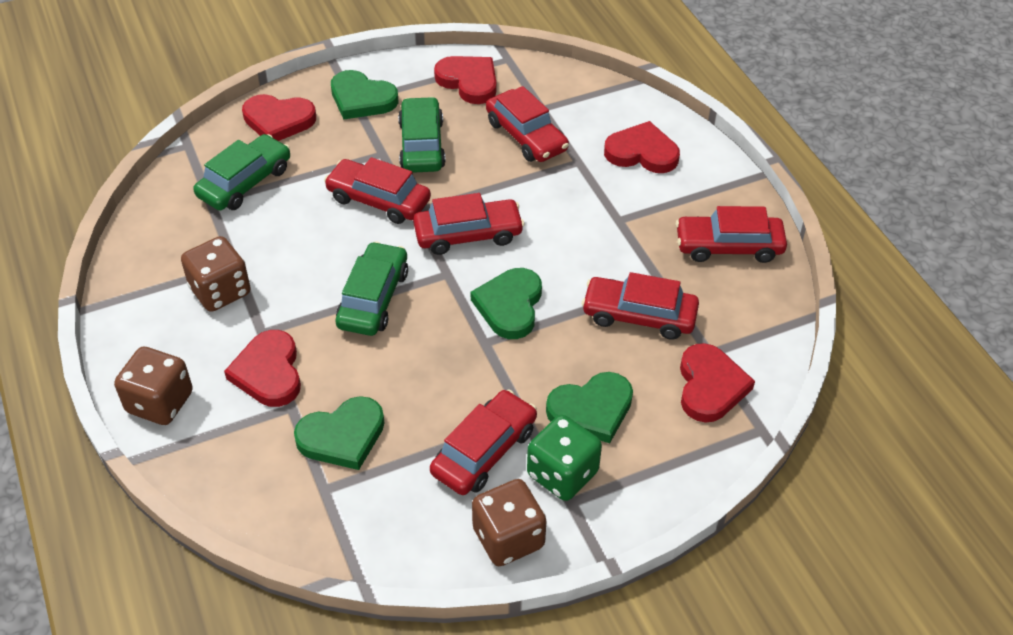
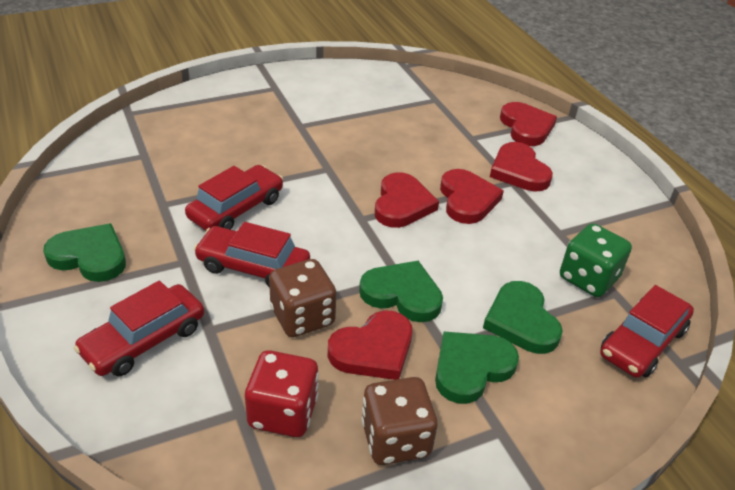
brown dice: 3 -> 2
green car: 3 -> 0
red car: 6 -> 4
red dice: 0 -> 1

